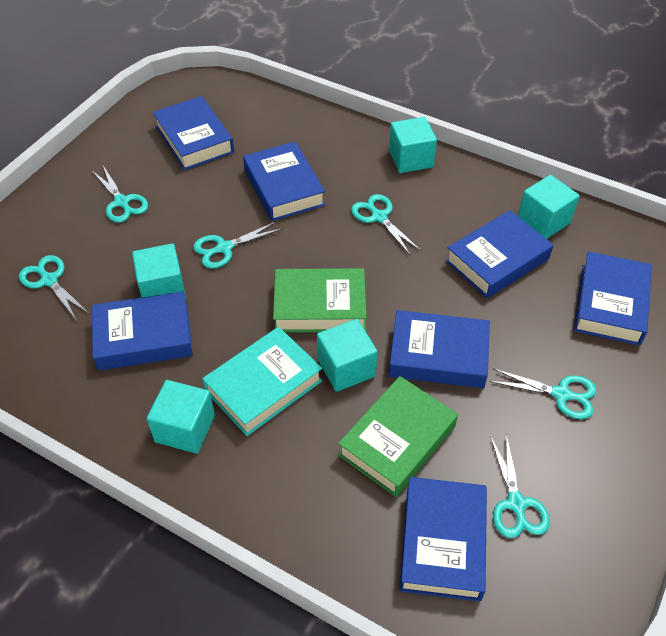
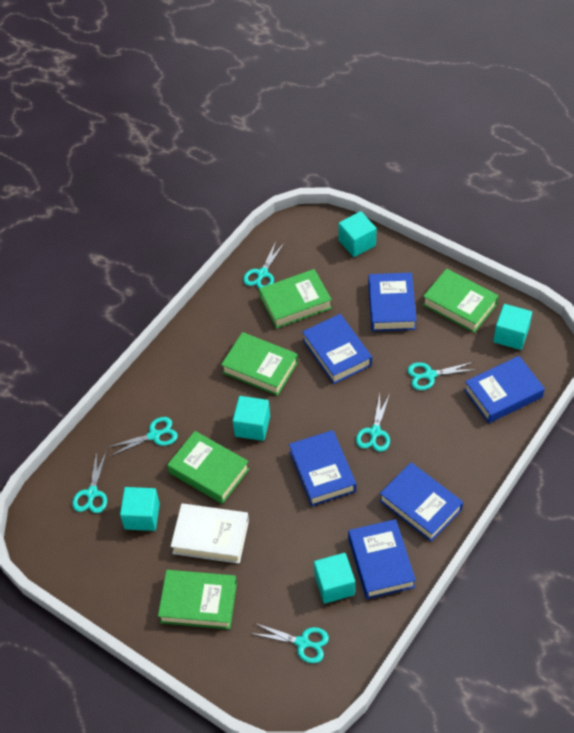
blue book: 7 -> 6
green book: 2 -> 5
turquoise book: 1 -> 0
white book: 0 -> 1

